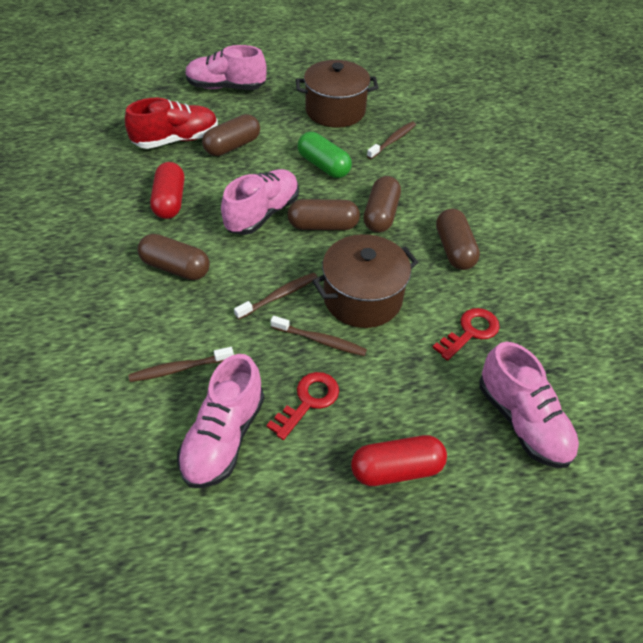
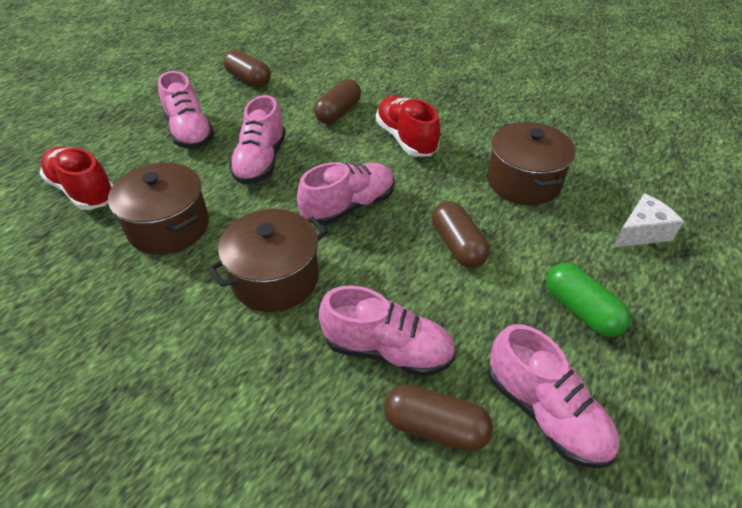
brown capsule: 5 -> 4
brown pot: 2 -> 3
brown toothbrush: 4 -> 0
pink shoe: 4 -> 5
red capsule: 2 -> 0
red key: 2 -> 0
red shoe: 1 -> 2
white cheese: 0 -> 1

